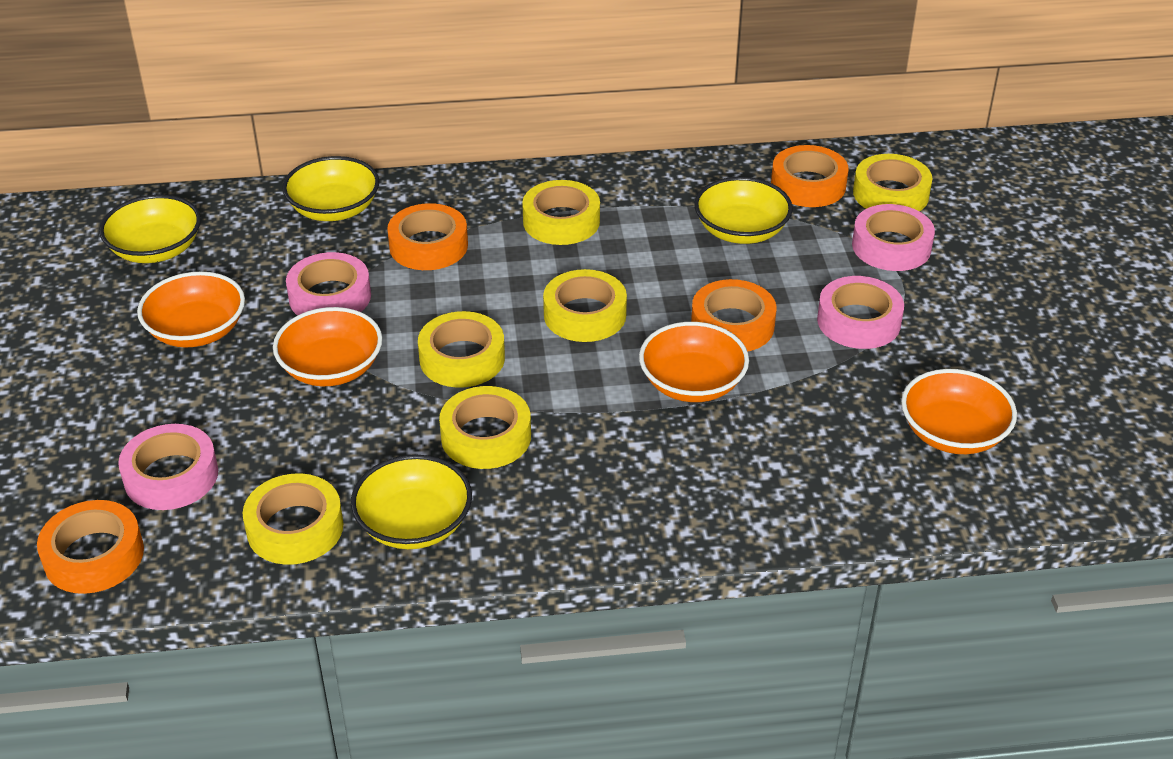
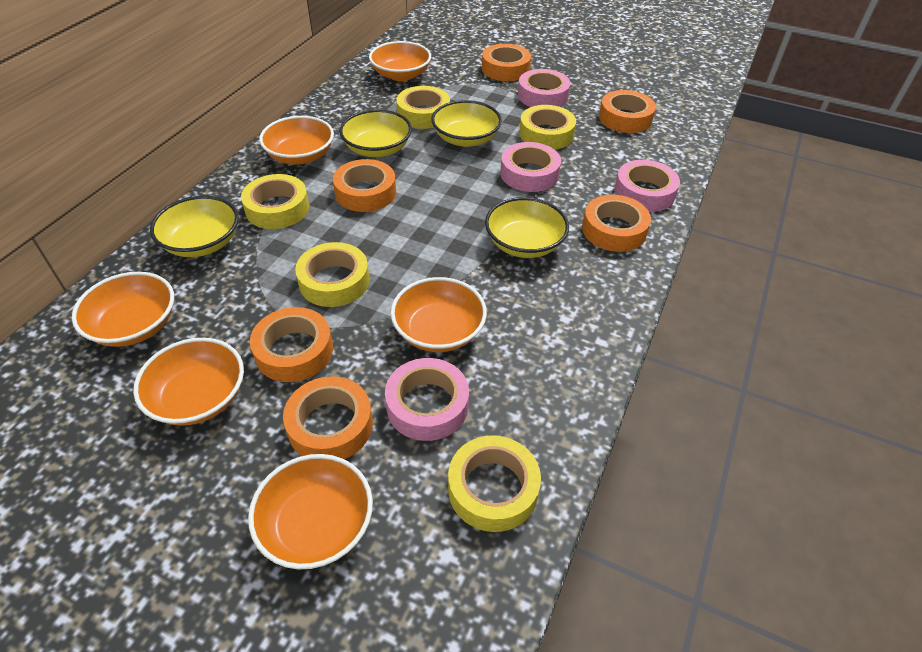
orange bowl: 4 -> 6
orange tape: 4 -> 6
yellow tape: 6 -> 5

